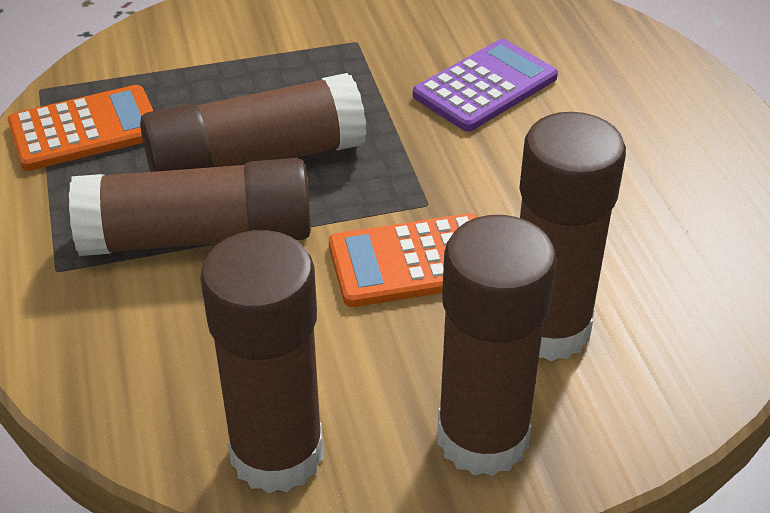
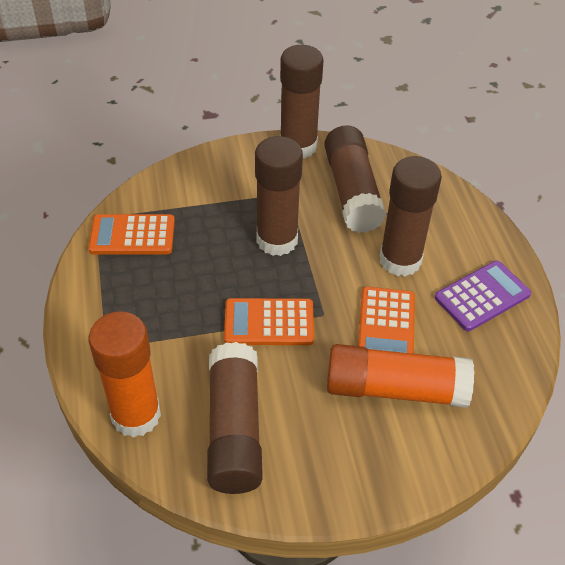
orange calculator: 2 -> 3
orange glue stick: 0 -> 2

